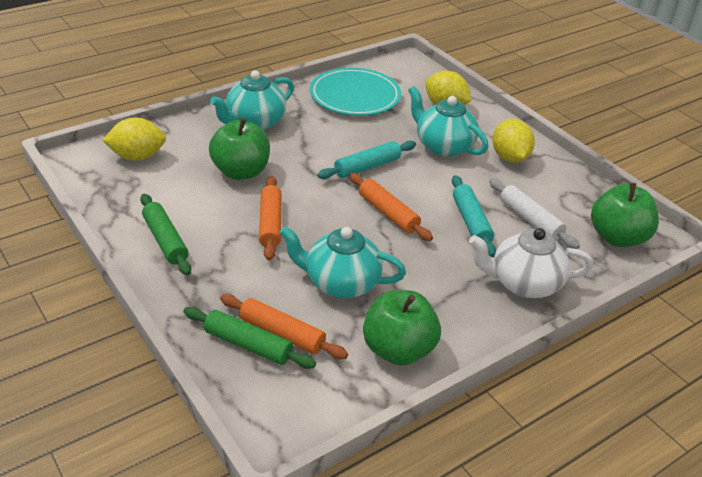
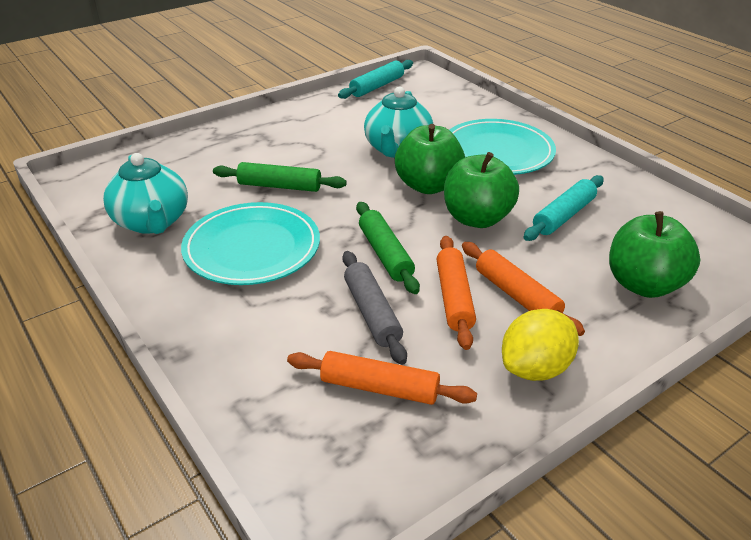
grey rolling pin: 0 -> 1
turquoise plate: 1 -> 2
turquoise teapot: 3 -> 2
white rolling pin: 1 -> 0
white teapot: 1 -> 0
yellow lemon: 3 -> 1

